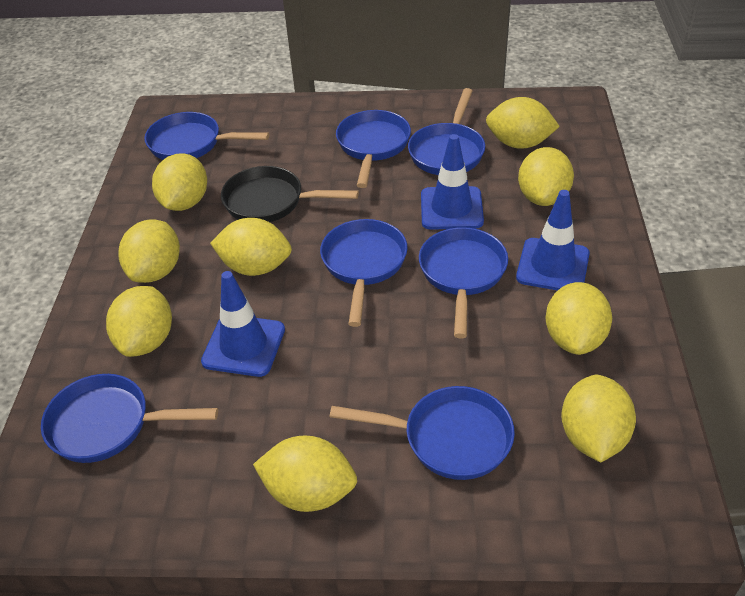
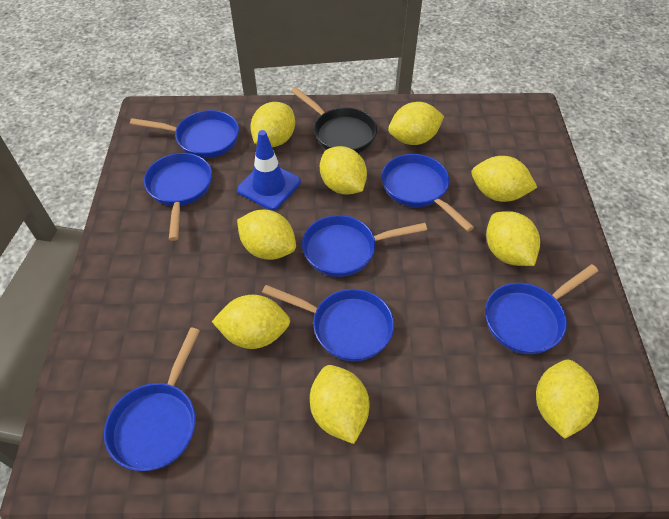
blue traffic cone: 3 -> 1

